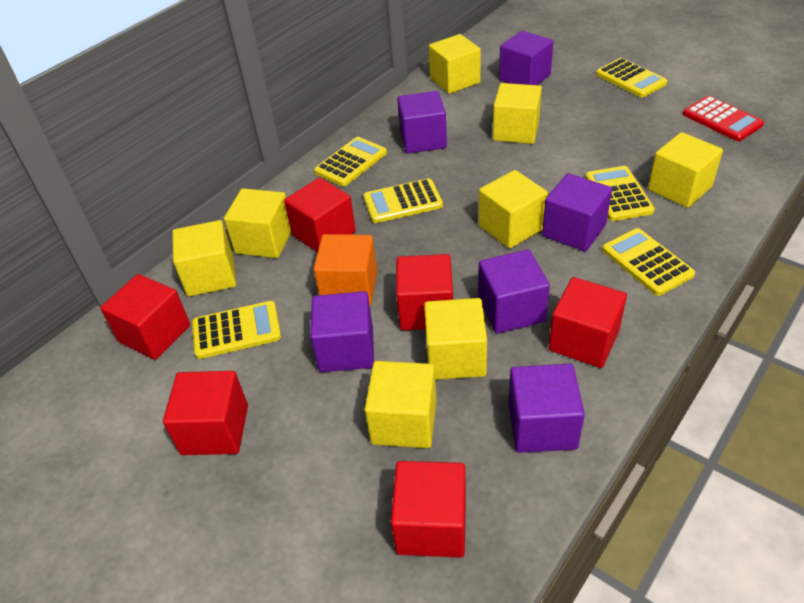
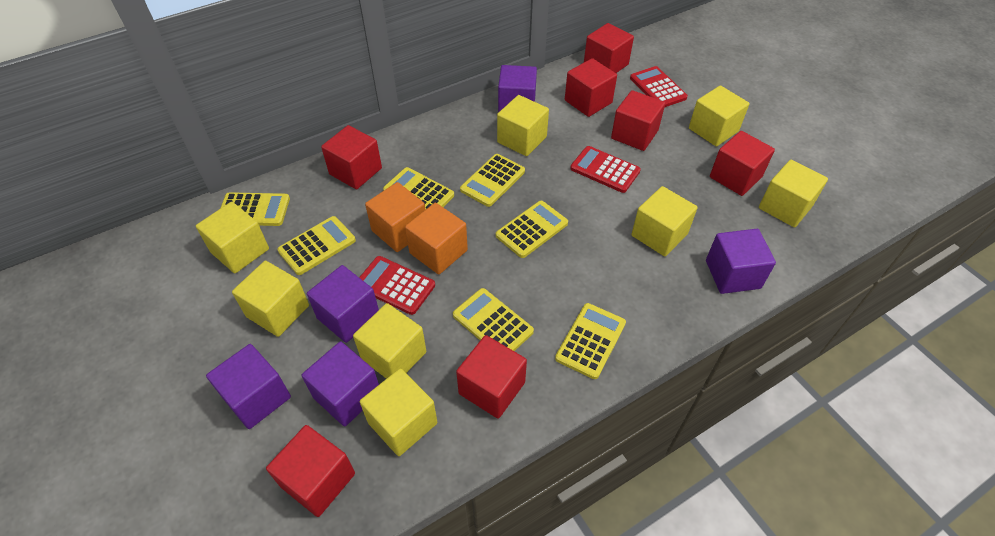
orange cube: 1 -> 2
purple cube: 6 -> 5
red calculator: 1 -> 3
red cube: 6 -> 7
yellow calculator: 6 -> 7

